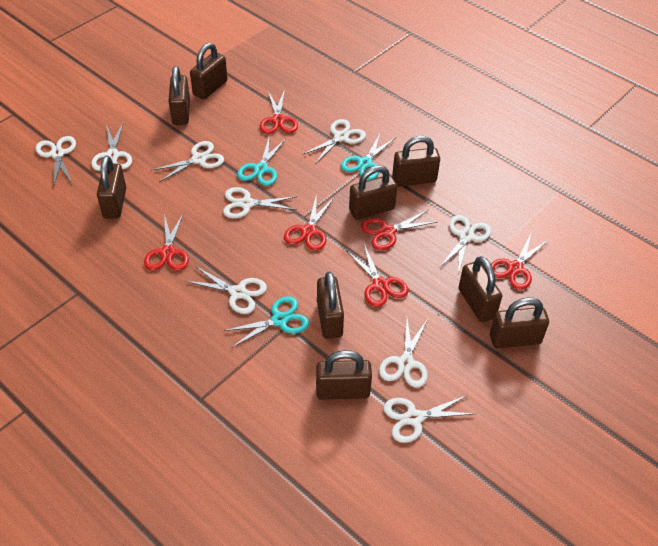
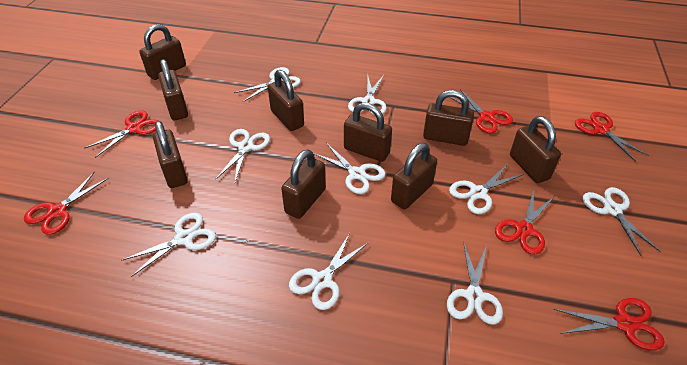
turquoise scissors: 3 -> 0

